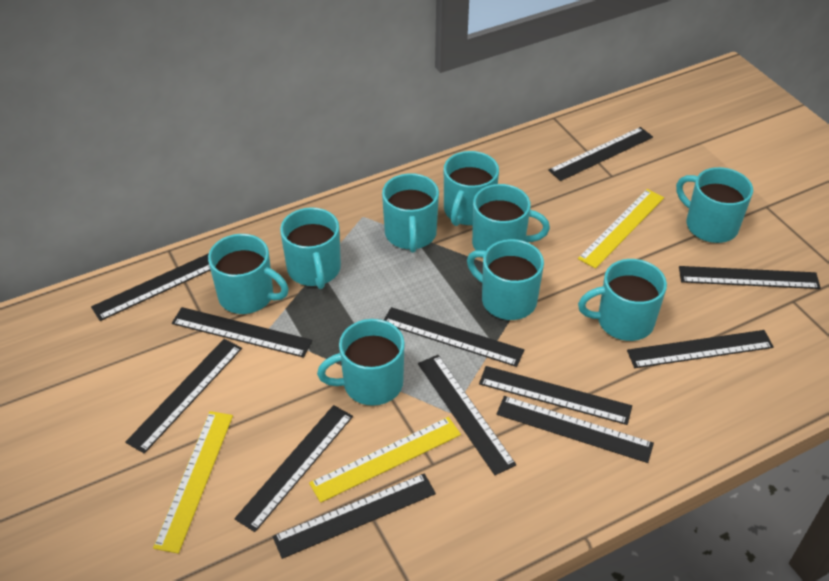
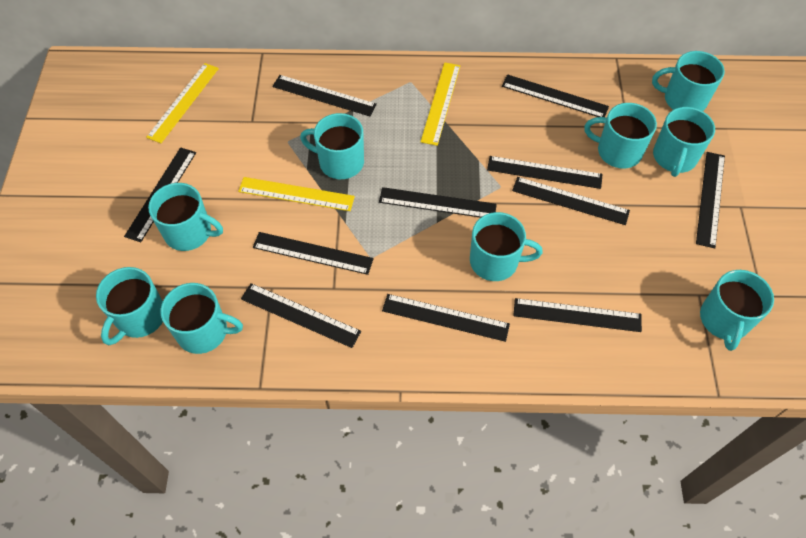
black ruler: 12 -> 11

